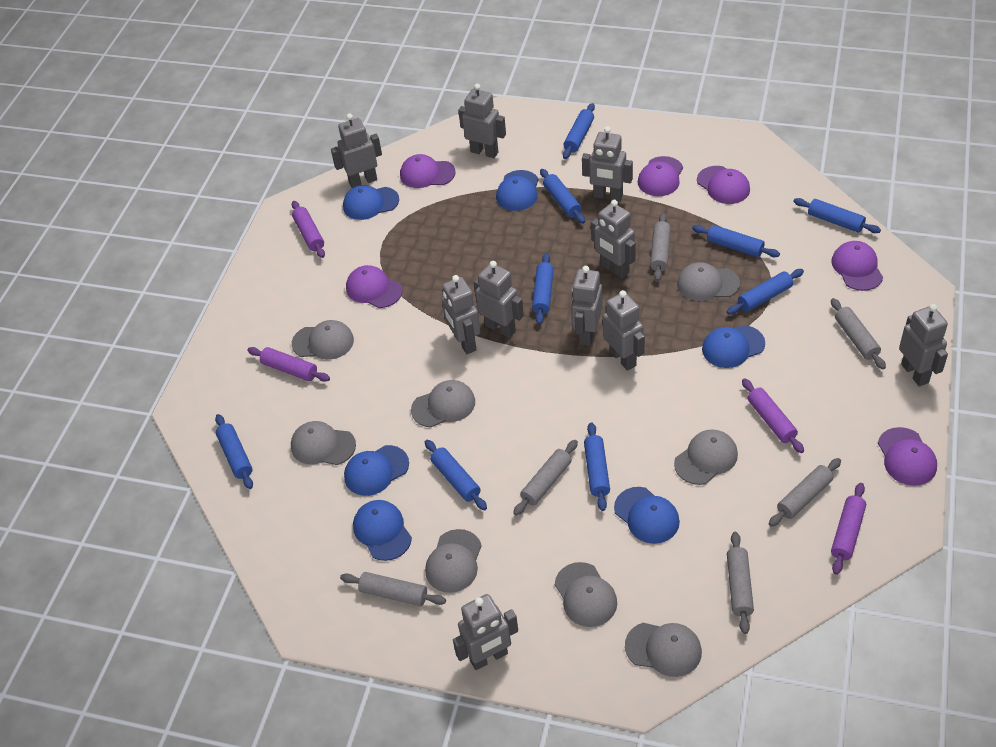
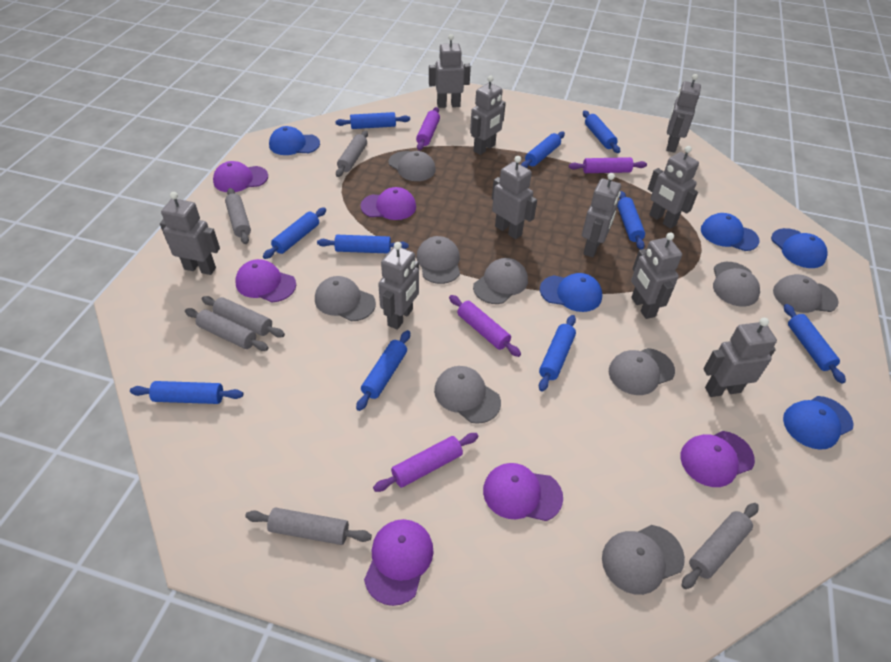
blue cap: 6 -> 5
blue rolling pin: 9 -> 10
grey cap: 8 -> 9

